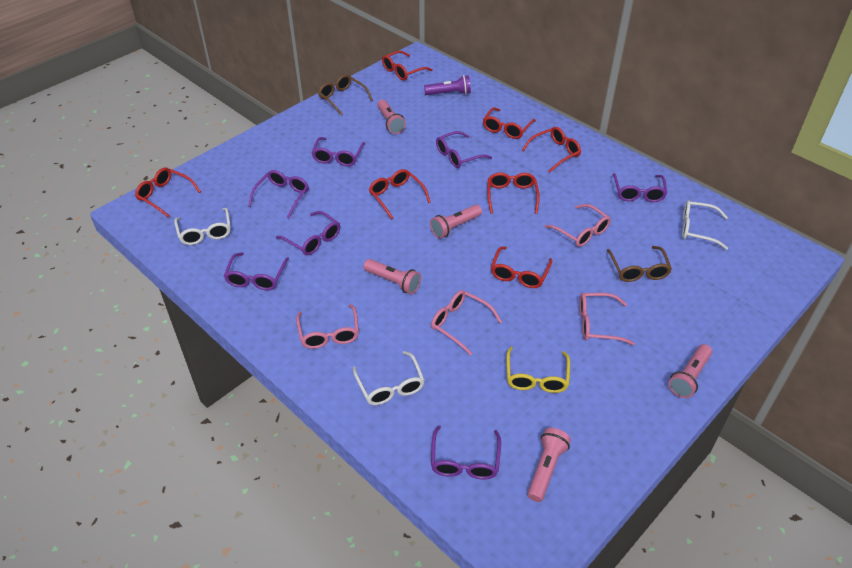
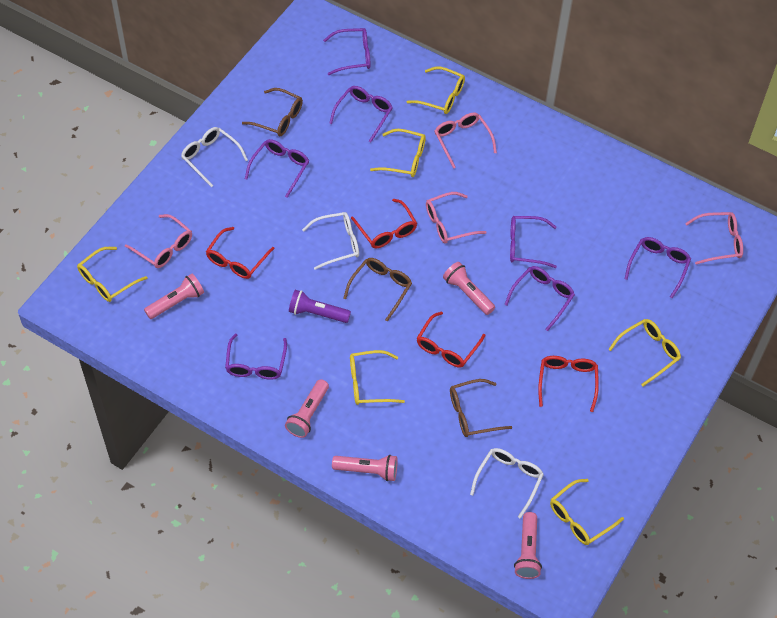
brown glasses: 2 -> 3
red glasses: 7 -> 4
yellow glasses: 1 -> 6

